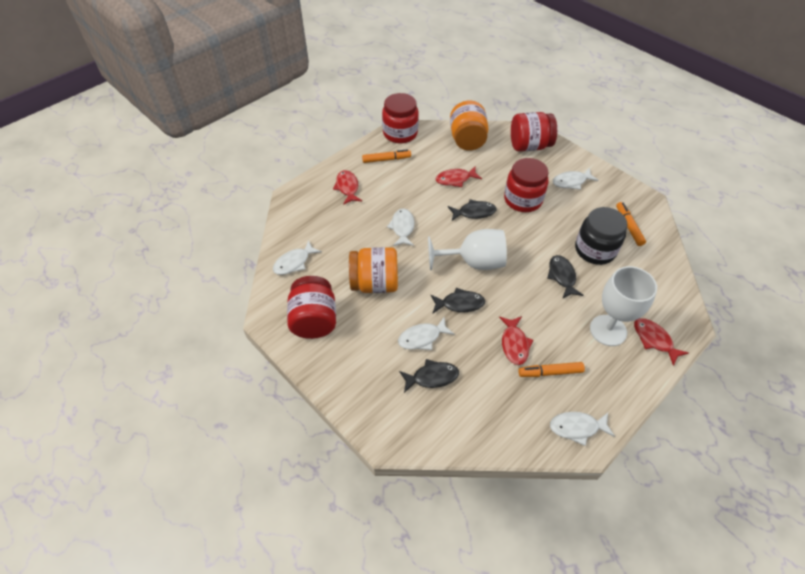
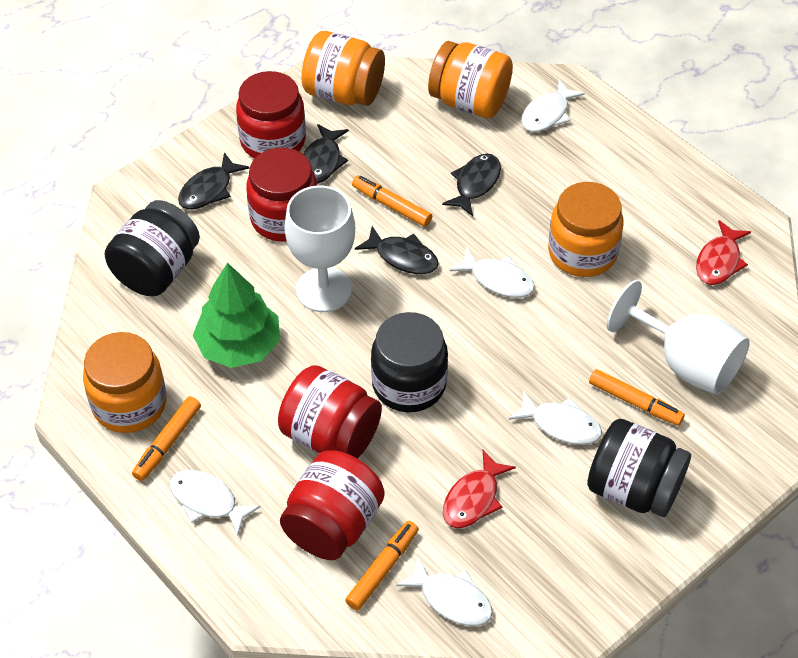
black jar: 1 -> 3
green tree: 0 -> 1
orange jar: 2 -> 4
orange marker: 3 -> 4
red fish: 4 -> 2

